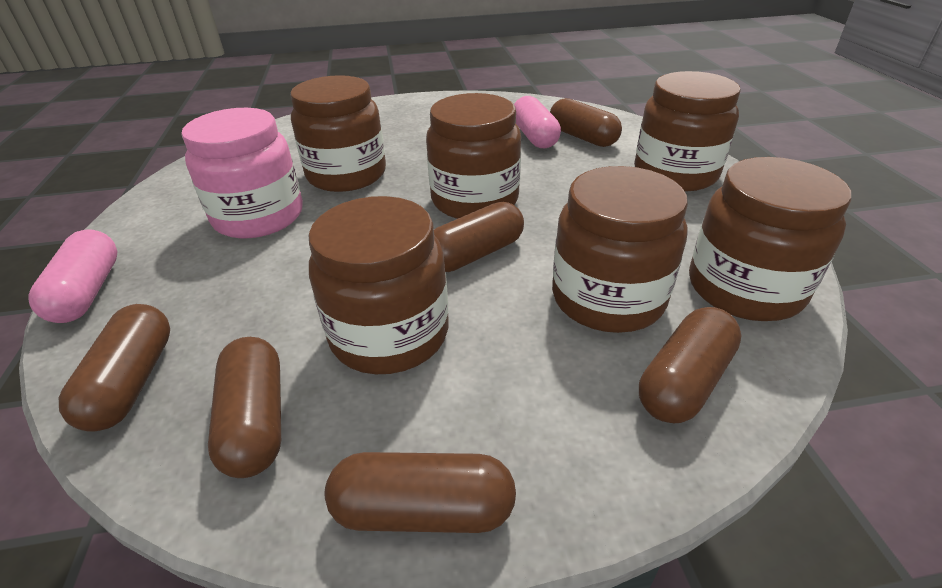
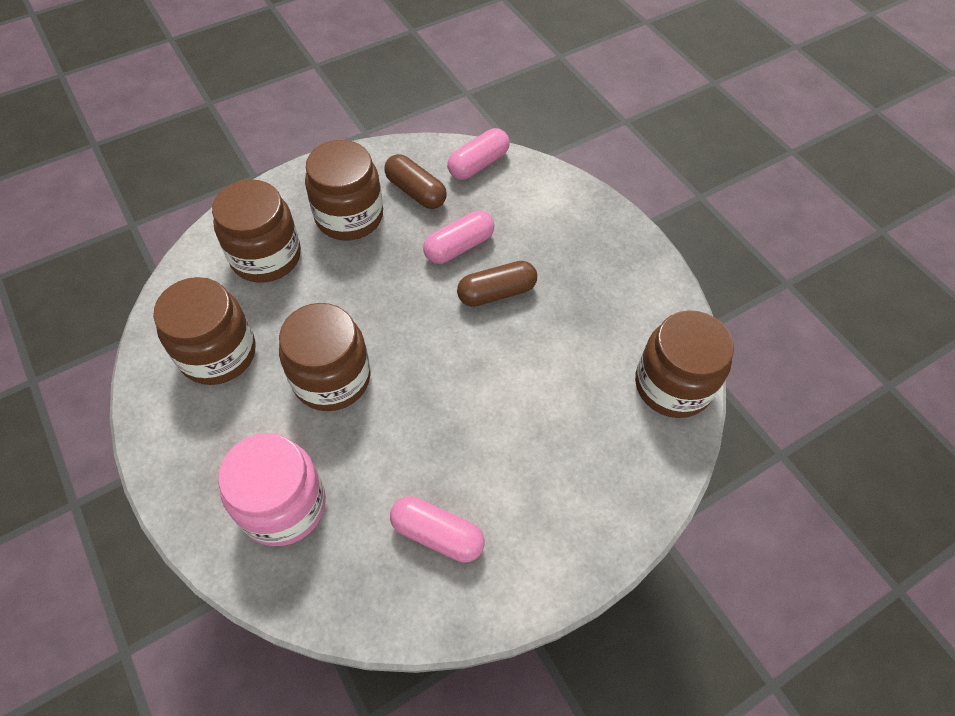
brown capsule: 6 -> 2
brown jar: 6 -> 5
pink capsule: 2 -> 3

